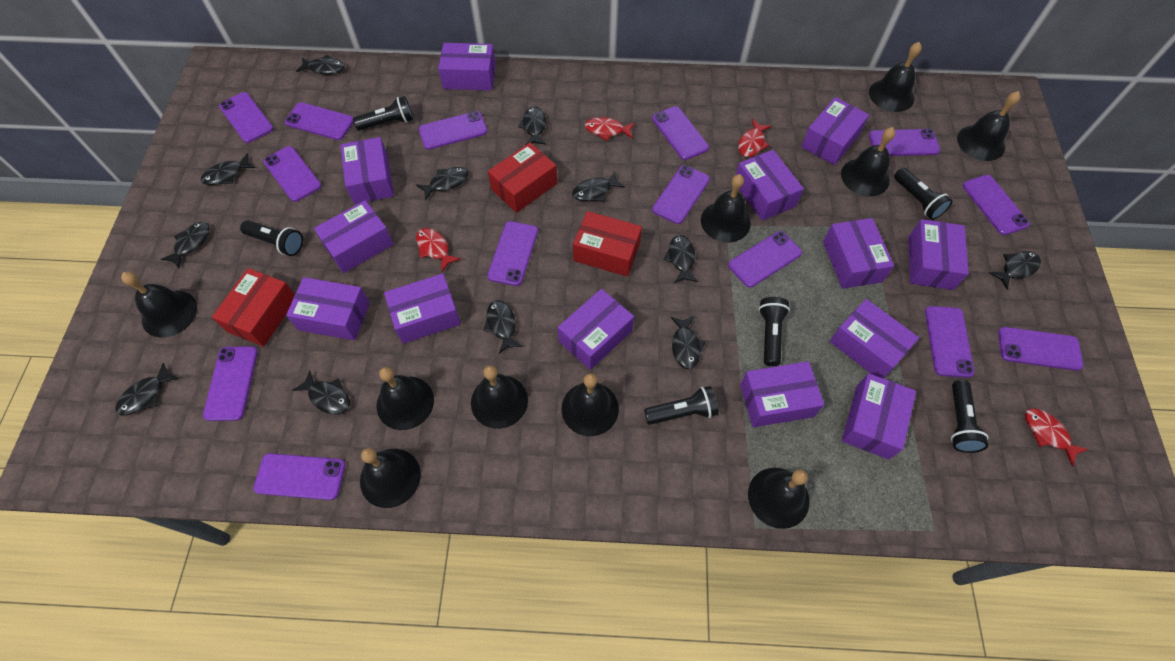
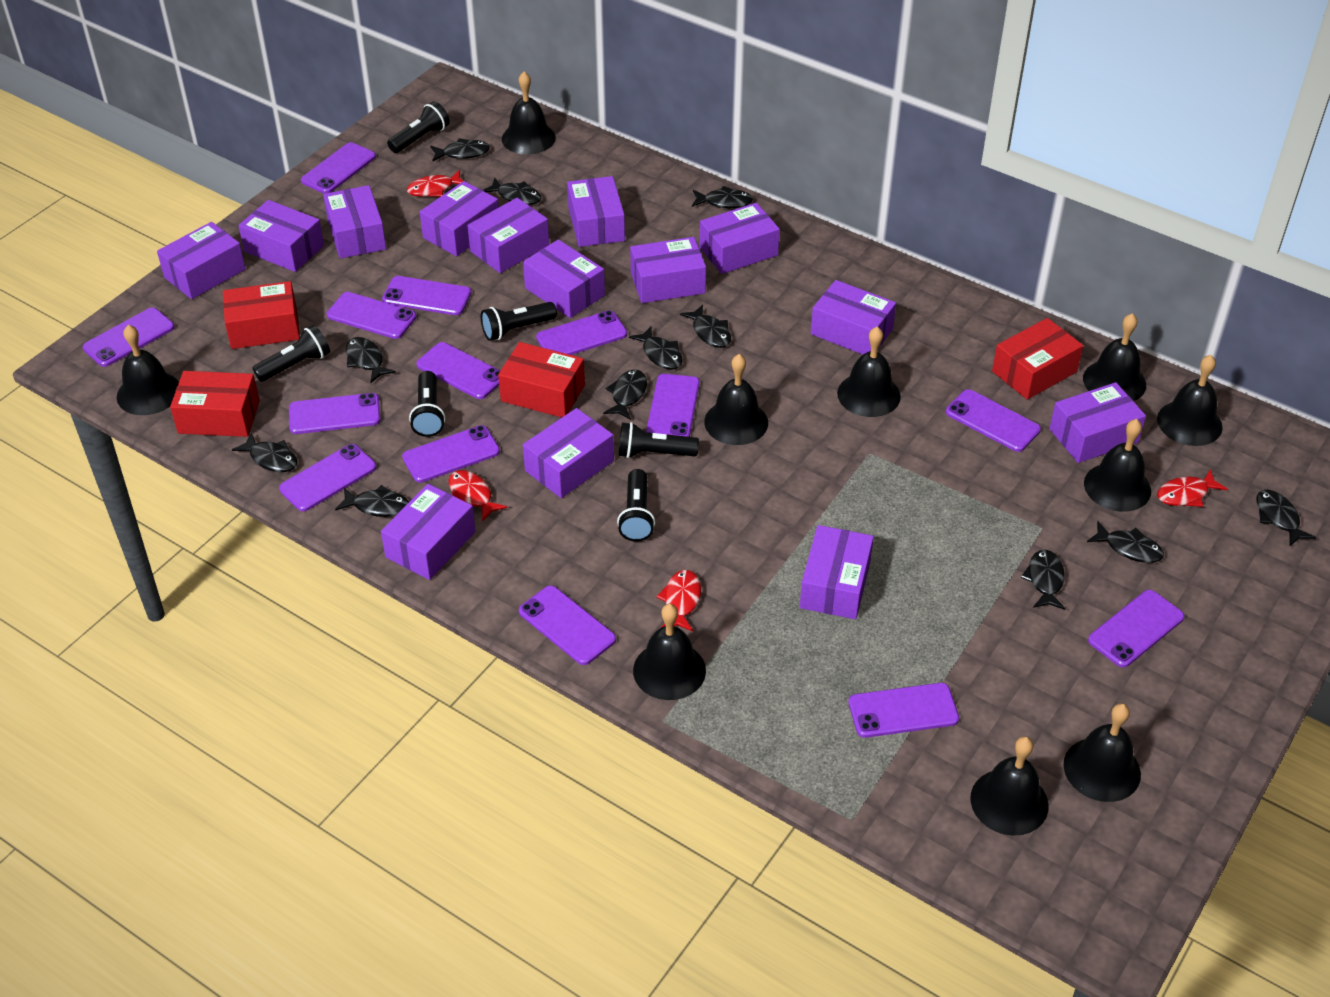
purple box: 13 -> 14
red box: 3 -> 4

